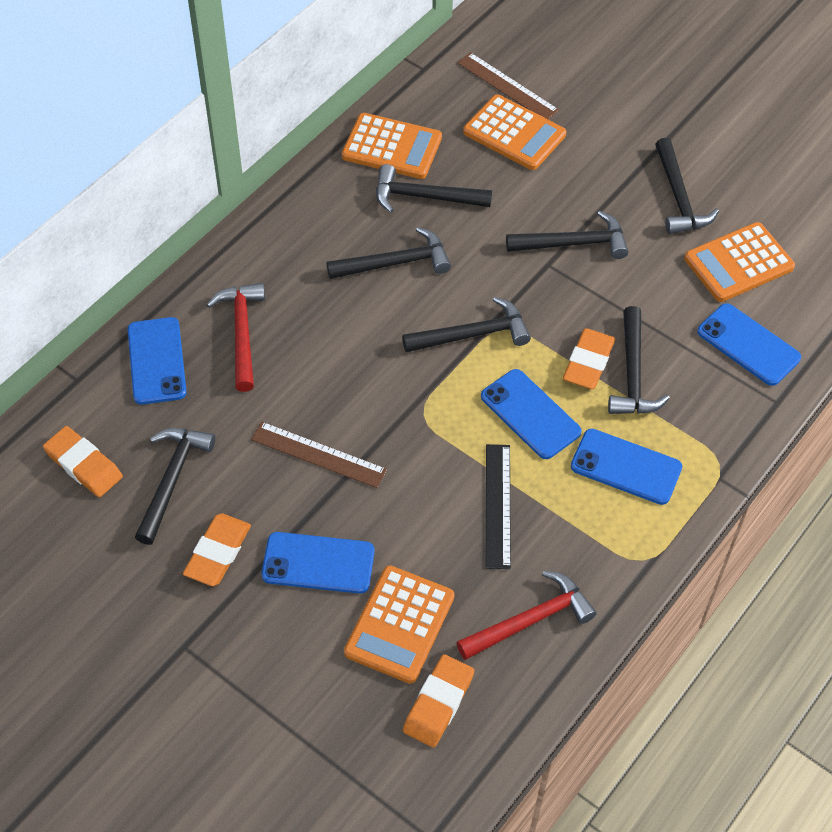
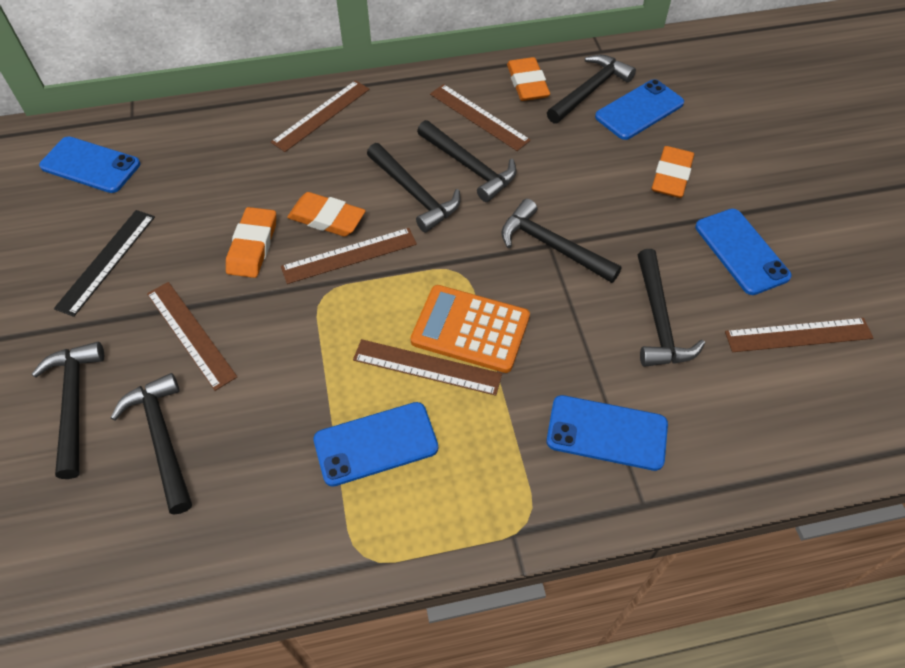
brown ruler: 2 -> 6
orange calculator: 4 -> 1
red hammer: 2 -> 0

